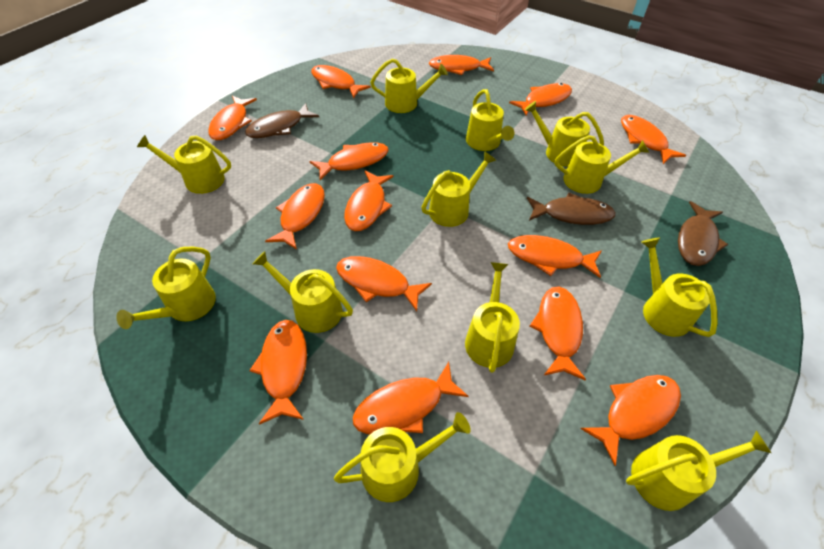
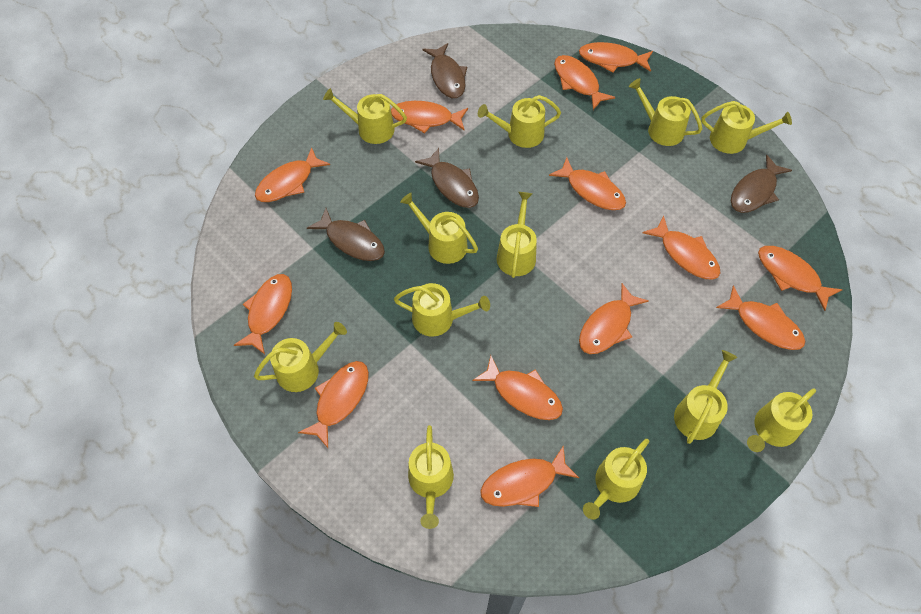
brown fish: 3 -> 4
orange fish: 14 -> 13

